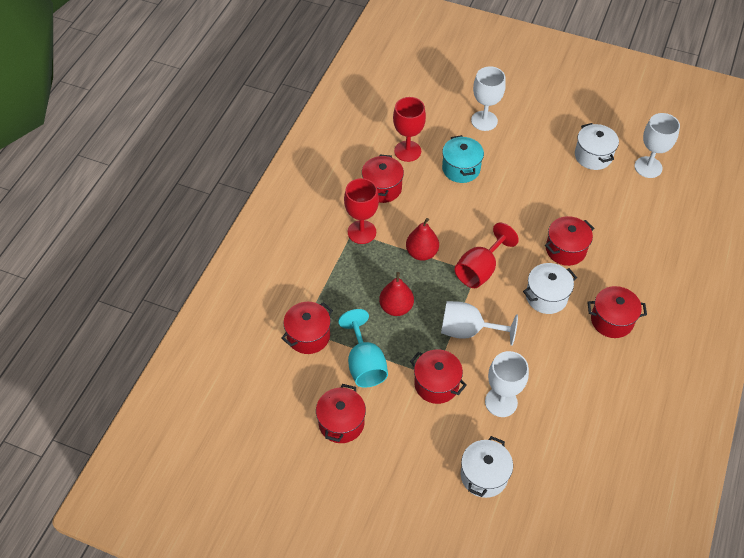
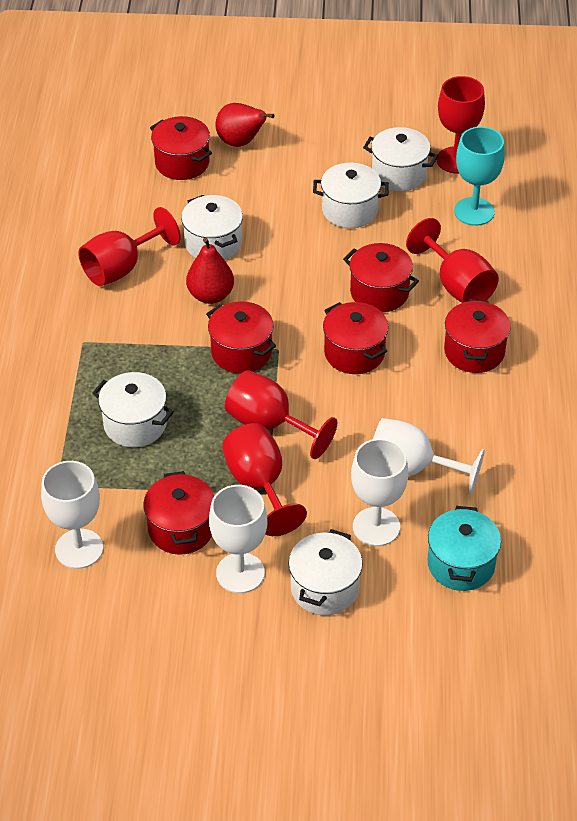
red goblet: 3 -> 5
white pot: 3 -> 5

